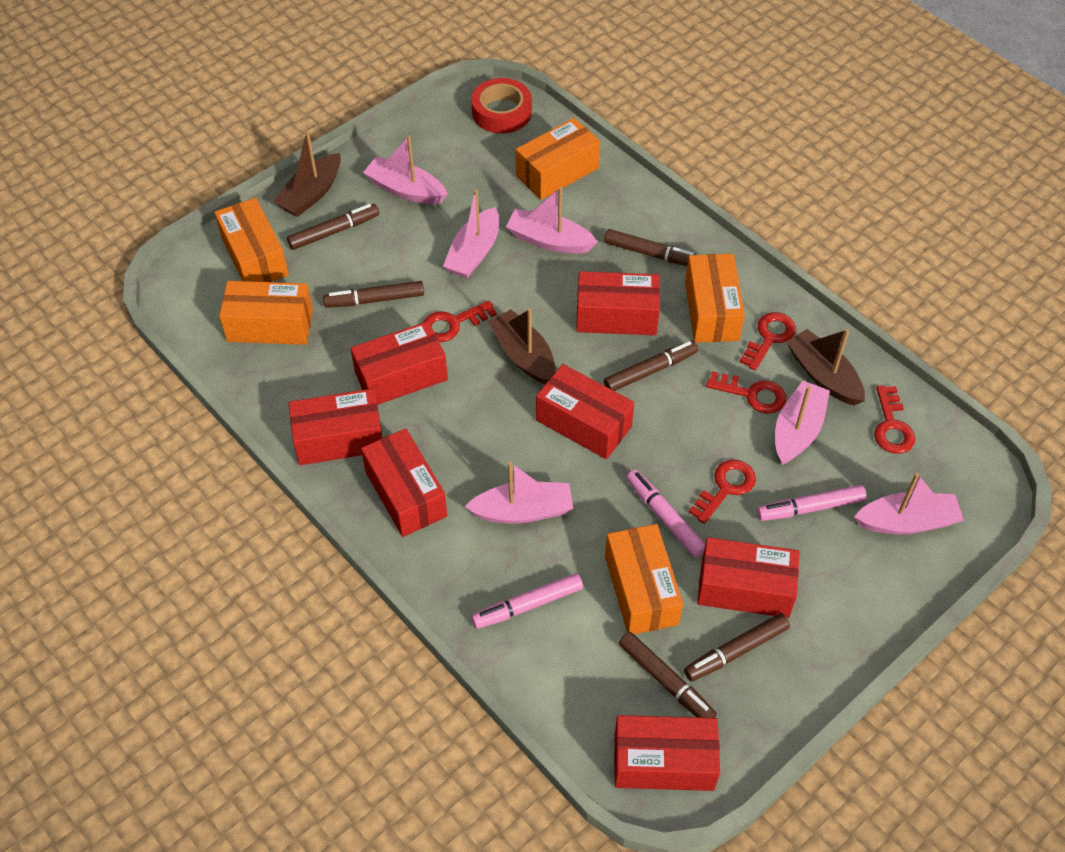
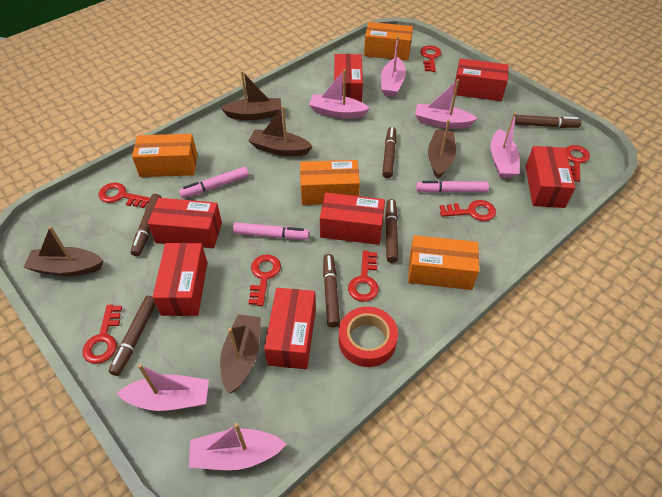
brown boat: 3 -> 5
orange box: 5 -> 4
red key: 5 -> 7

